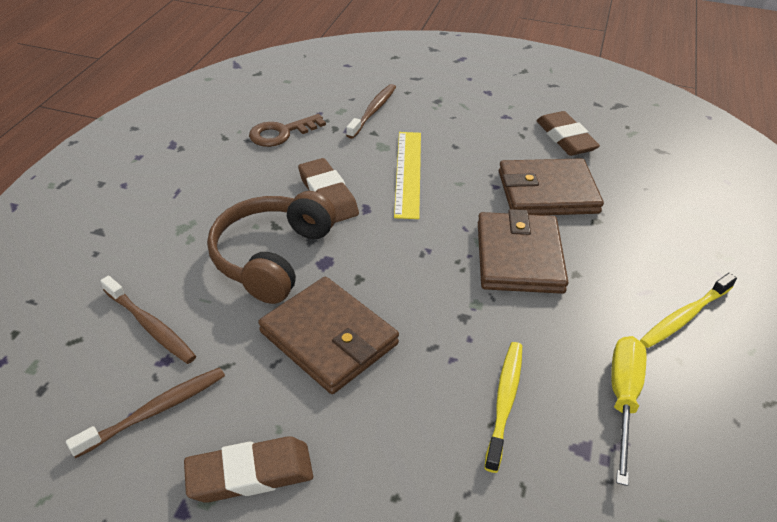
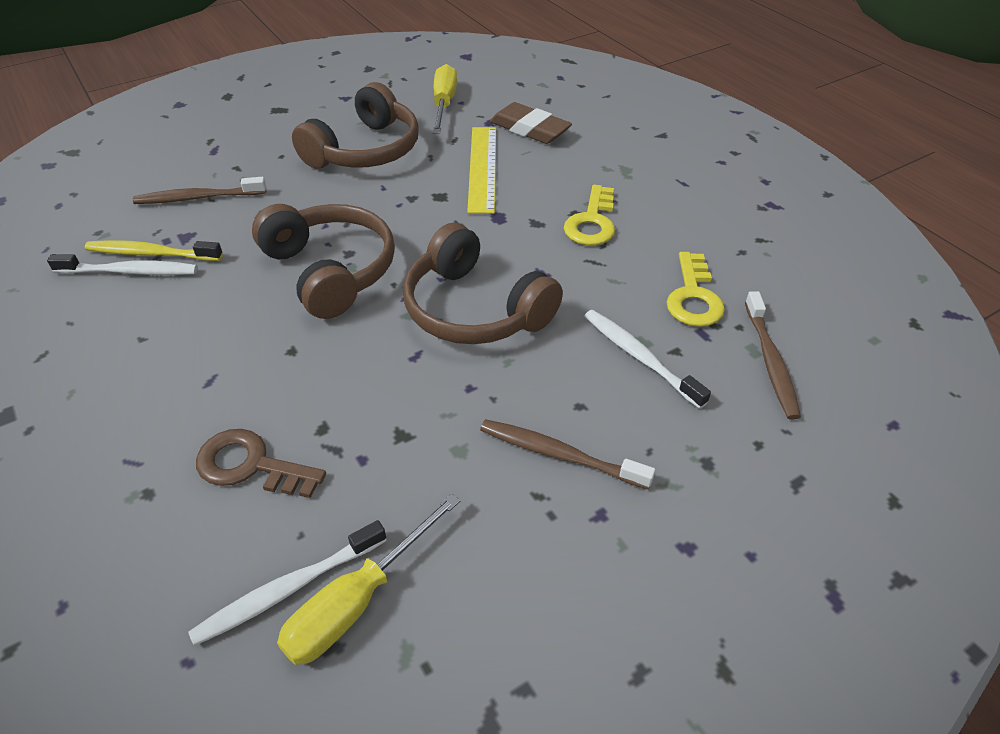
brown eraser: 3 -> 1
brown headphones: 1 -> 3
brown wallet: 3 -> 0
white toothbrush: 0 -> 3
yellow key: 0 -> 2
yellow screwdriver: 1 -> 2
yellow toothbrush: 2 -> 1

